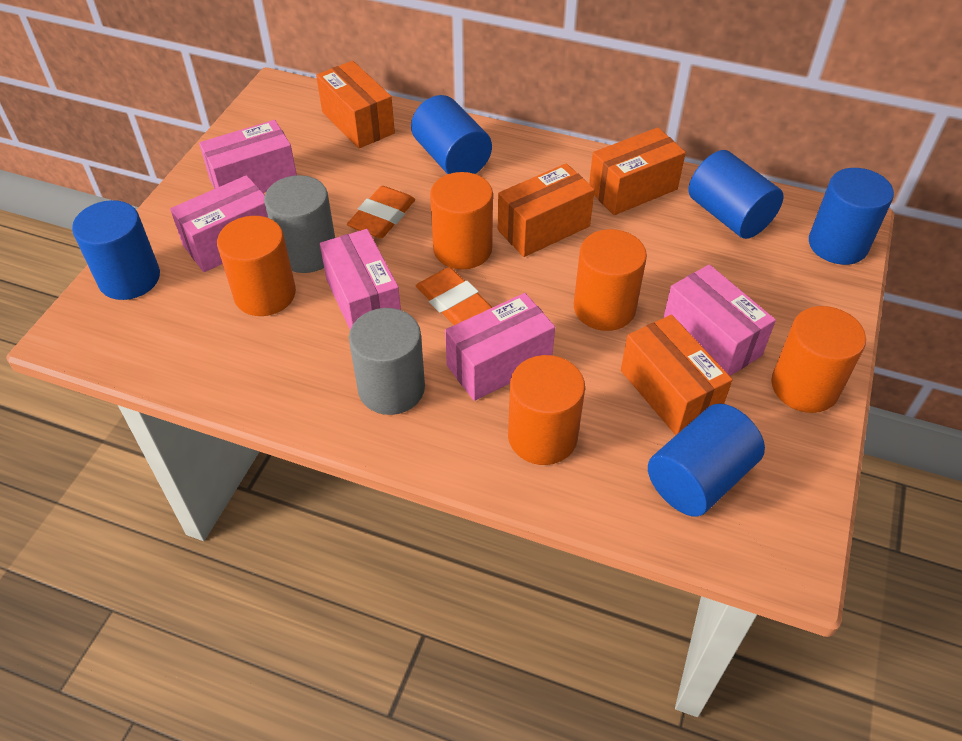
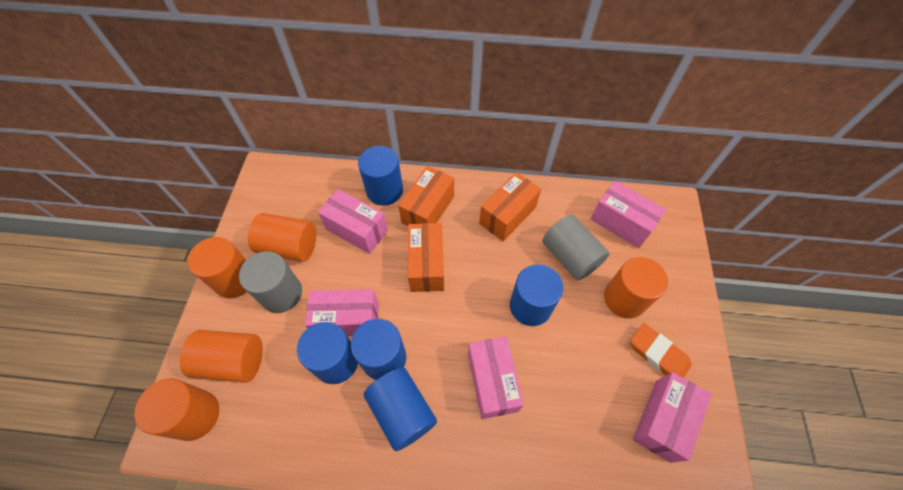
orange box: 4 -> 3
orange eraser: 2 -> 1

